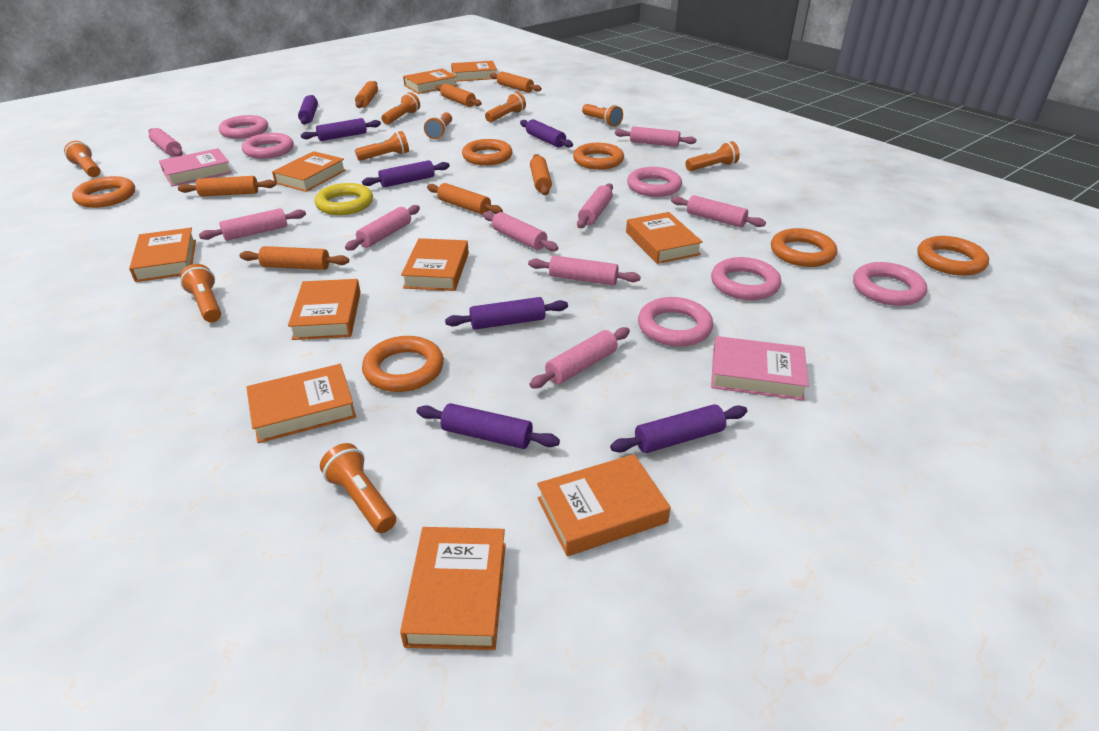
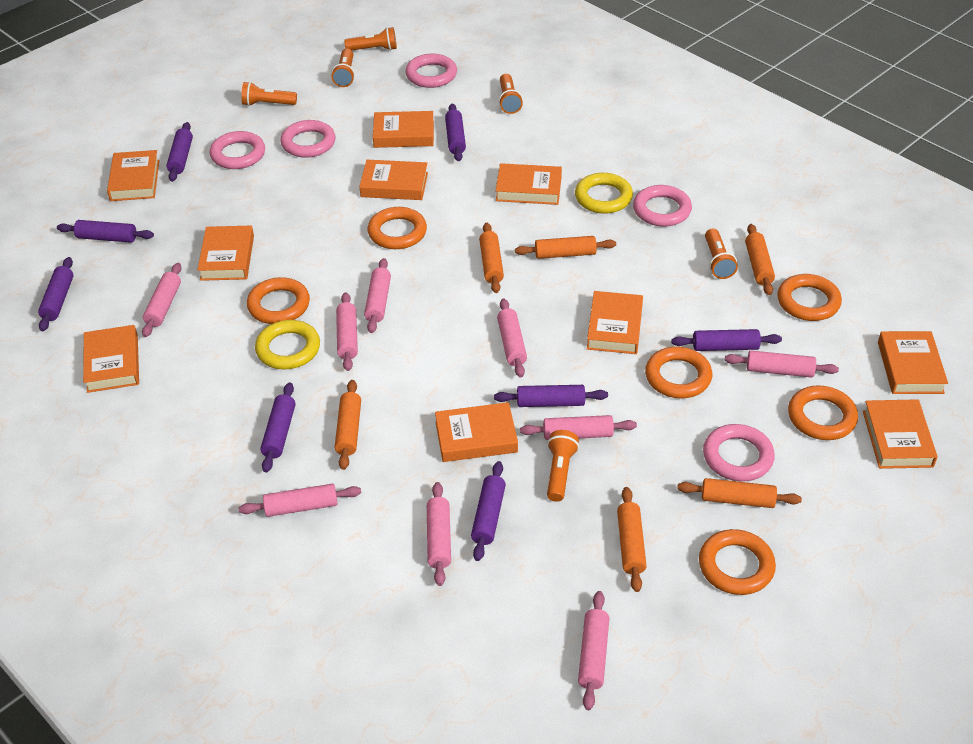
orange flashlight: 9 -> 6
orange rolling pin: 7 -> 6
pink book: 2 -> 0
pink ring: 6 -> 5
purple rolling pin: 7 -> 8
yellow ring: 1 -> 2

